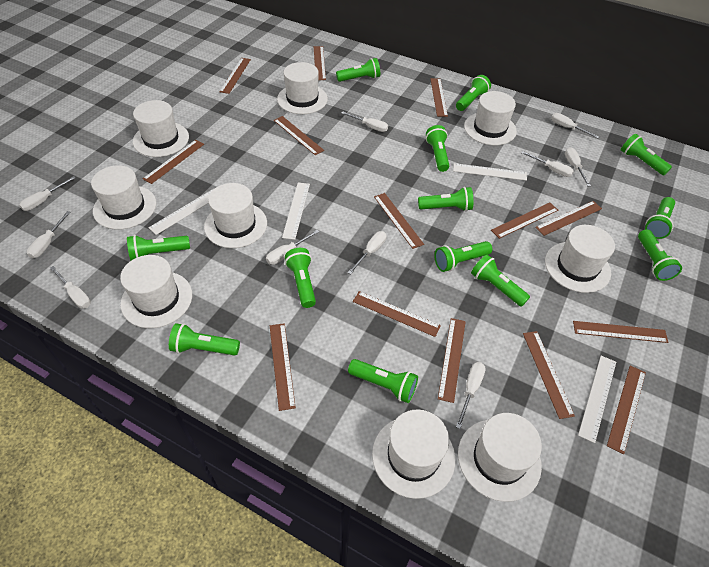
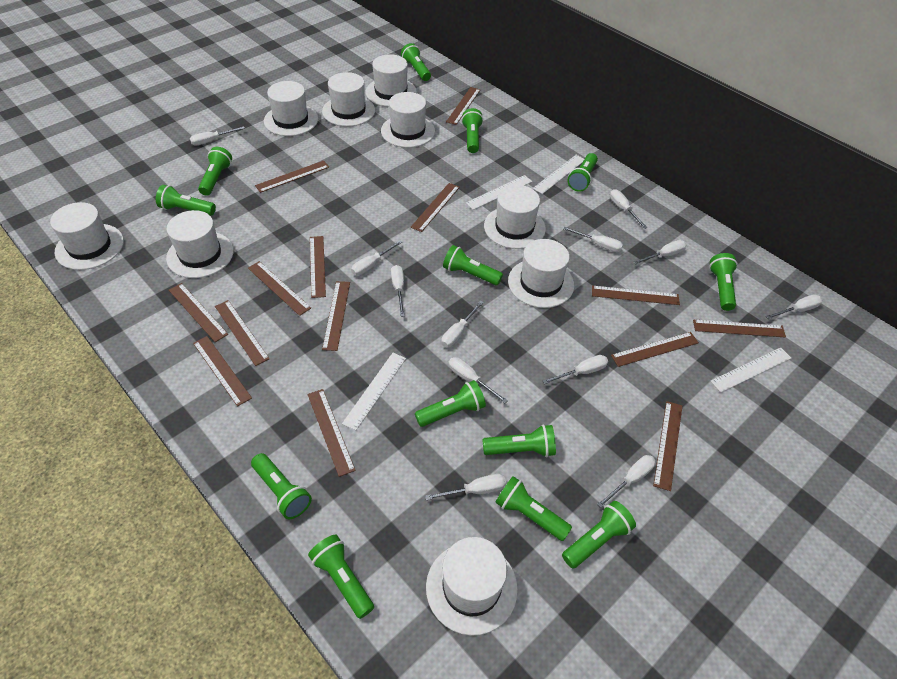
white screwdriver: 10 -> 12

